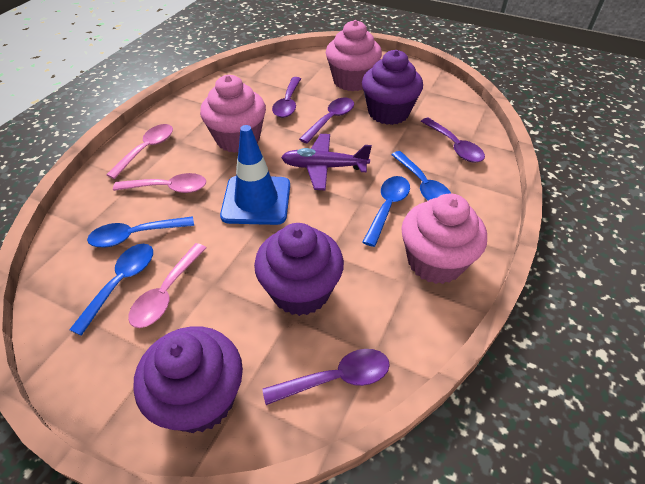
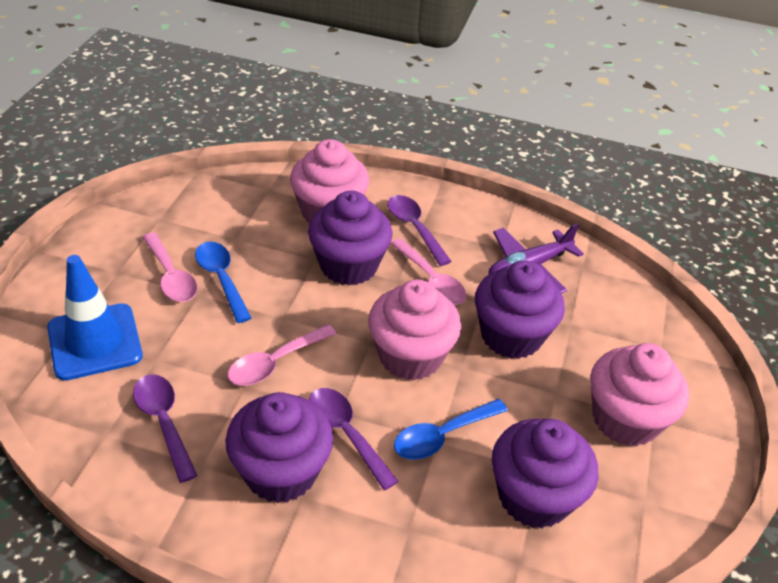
blue spoon: 4 -> 2
purple cupcake: 3 -> 4
purple spoon: 4 -> 3

